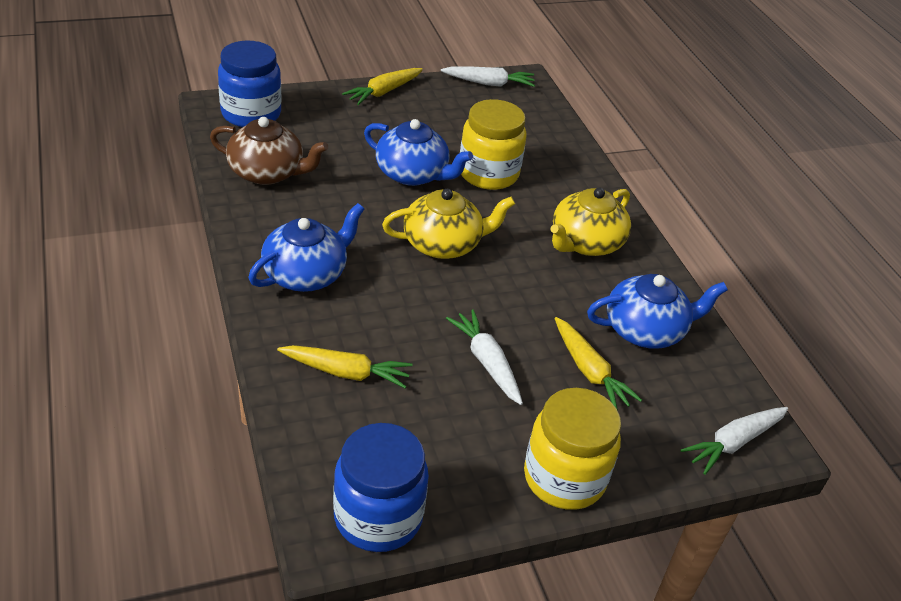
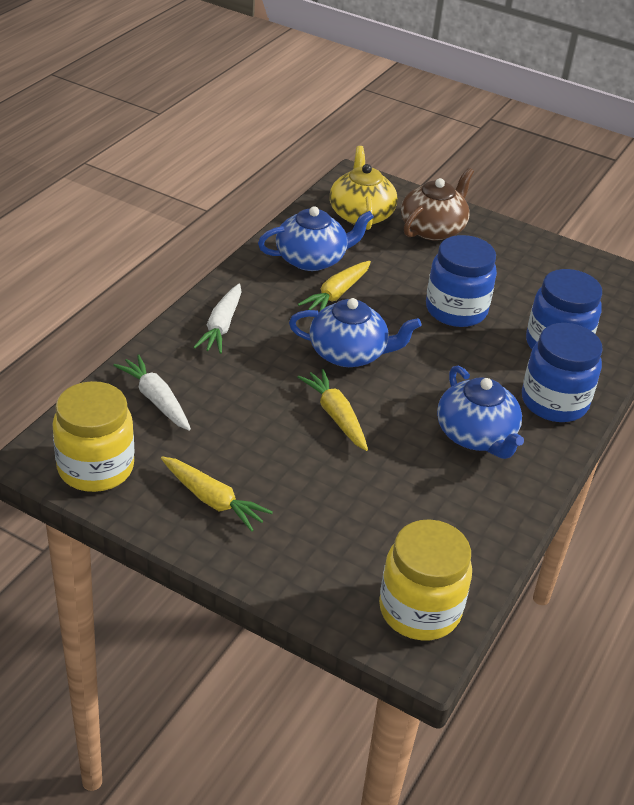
blue jar: 2 -> 3
white carrot: 3 -> 2
yellow teapot: 2 -> 1

